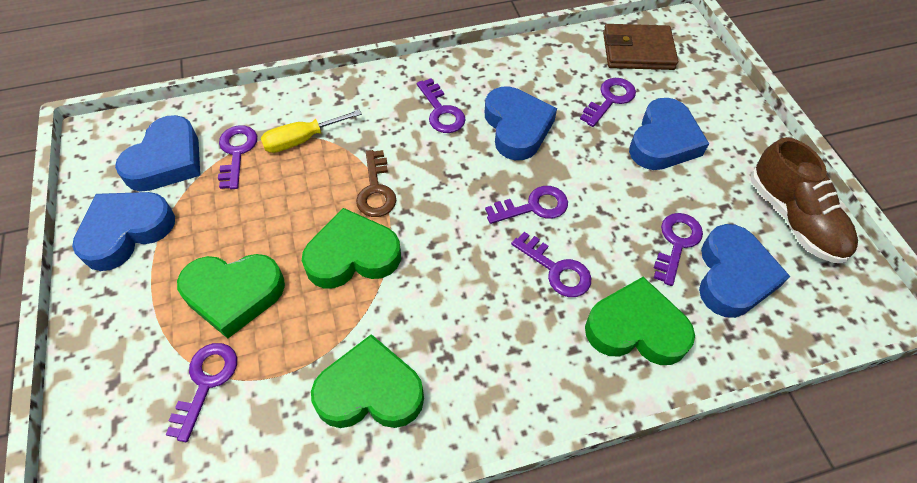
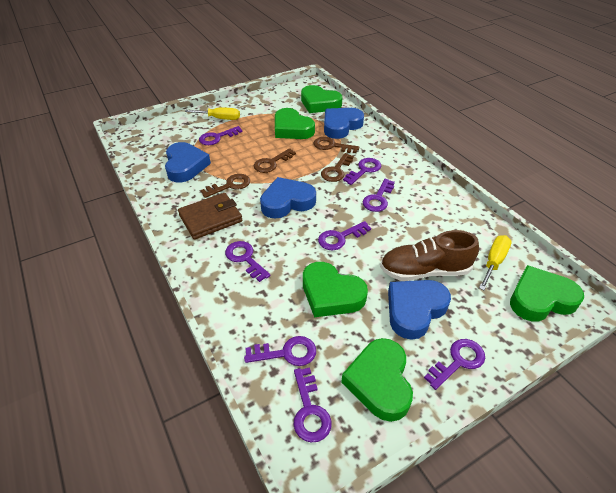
blue heart: 5 -> 4
brown key: 1 -> 4
green heart: 4 -> 5
purple key: 7 -> 8
yellow screwdriver: 1 -> 2

